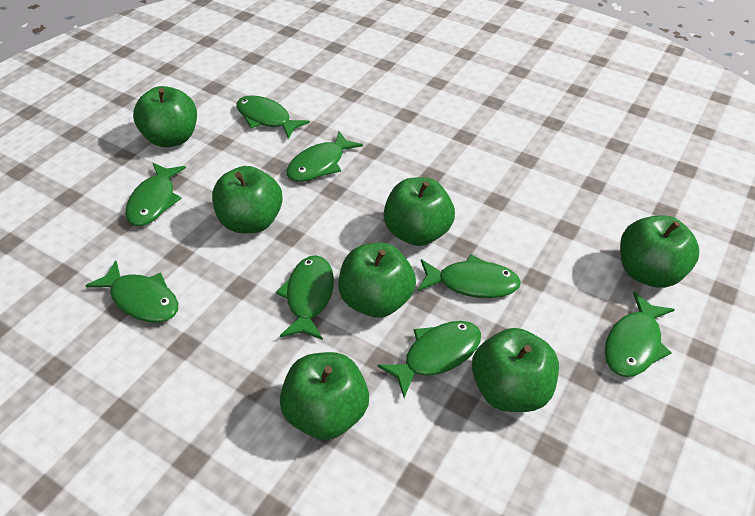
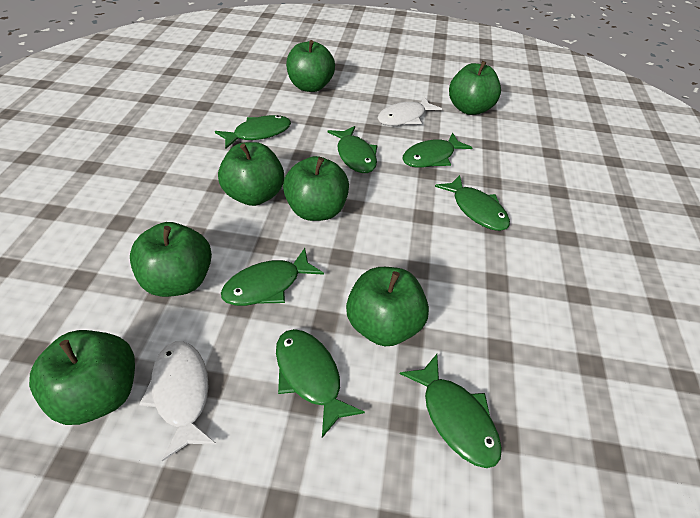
green fish: 8 -> 7
white fish: 0 -> 2

